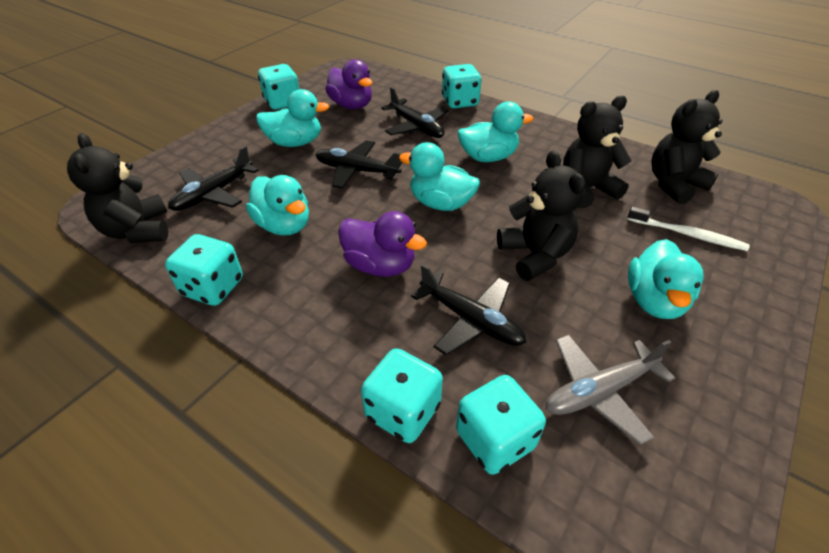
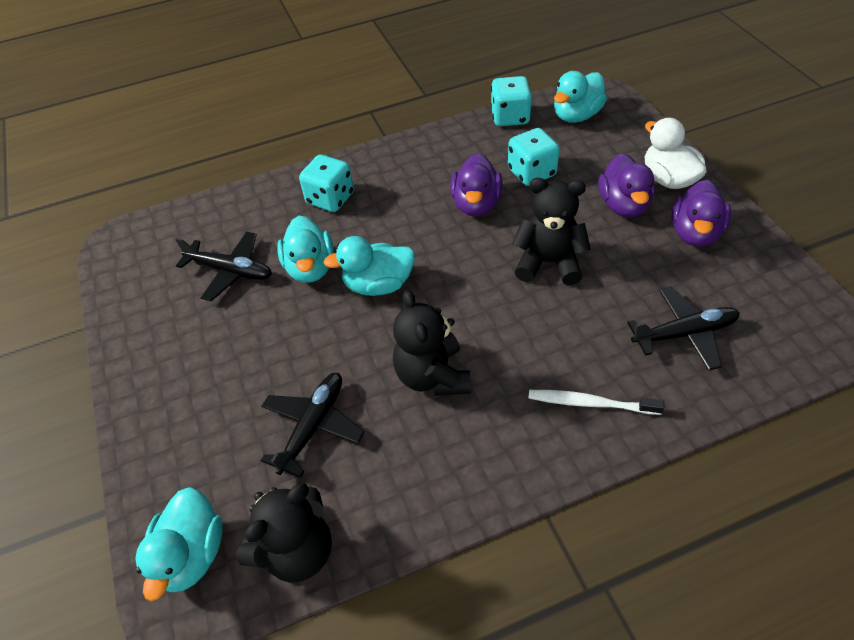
black plane: 4 -> 3
black teddy bear: 4 -> 3
grey plane: 1 -> 0
purple duck: 2 -> 3
turquoise dice: 5 -> 3
turquoise duck: 5 -> 4
white duck: 0 -> 1

